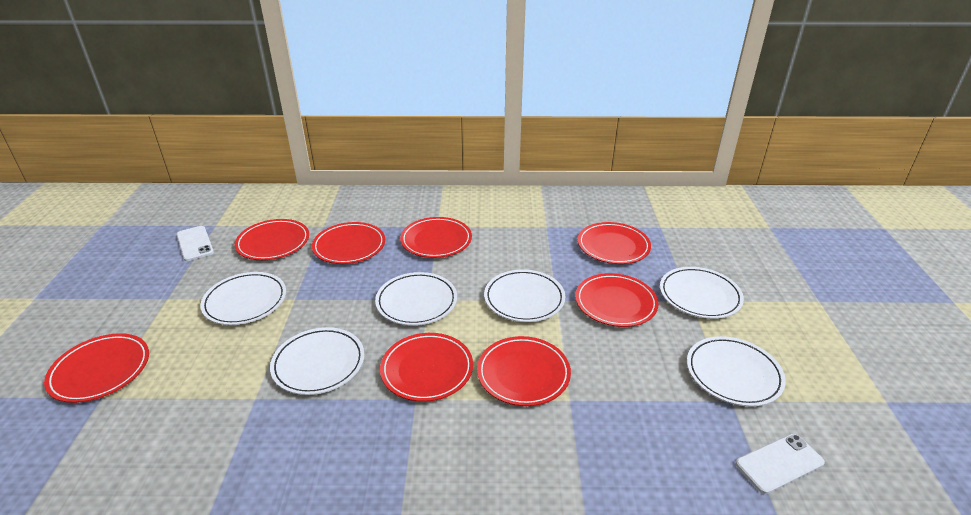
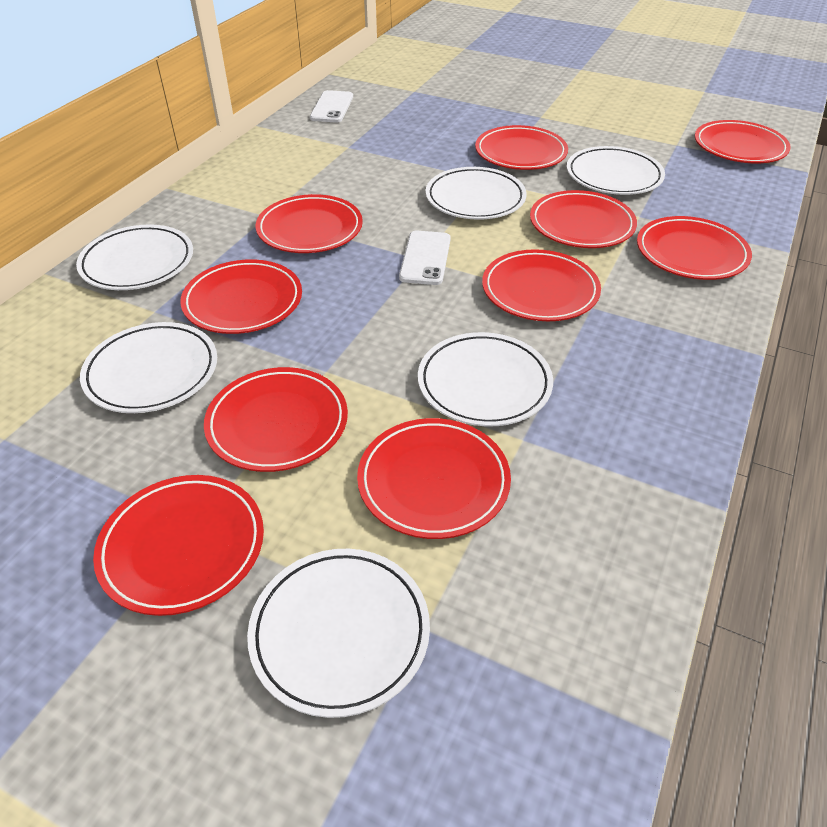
red plate: 8 -> 10

